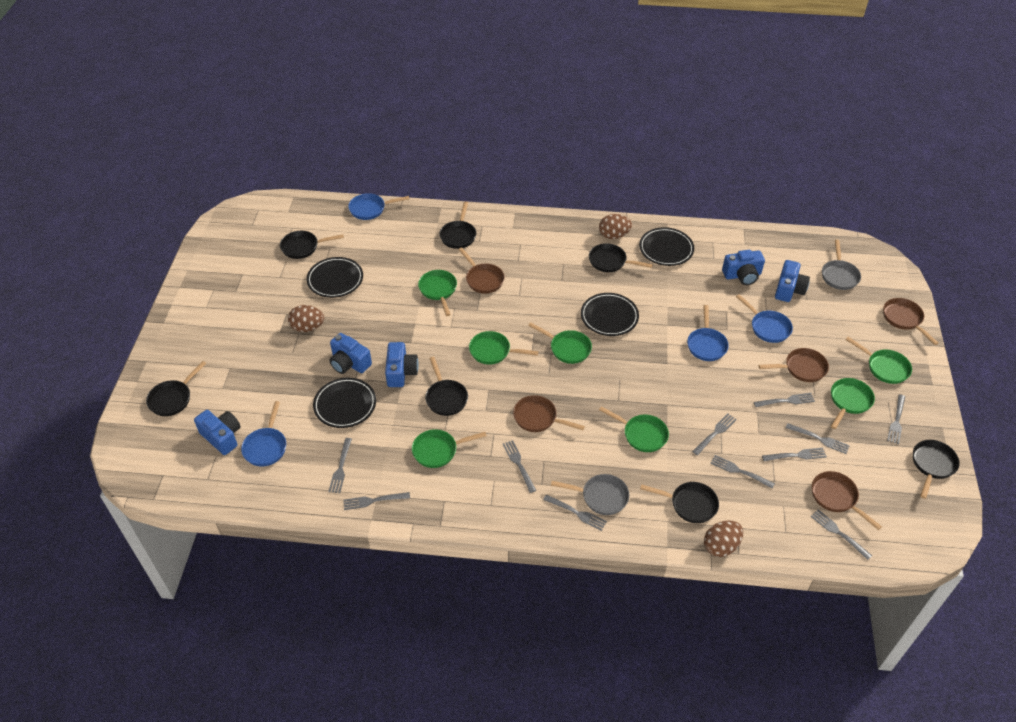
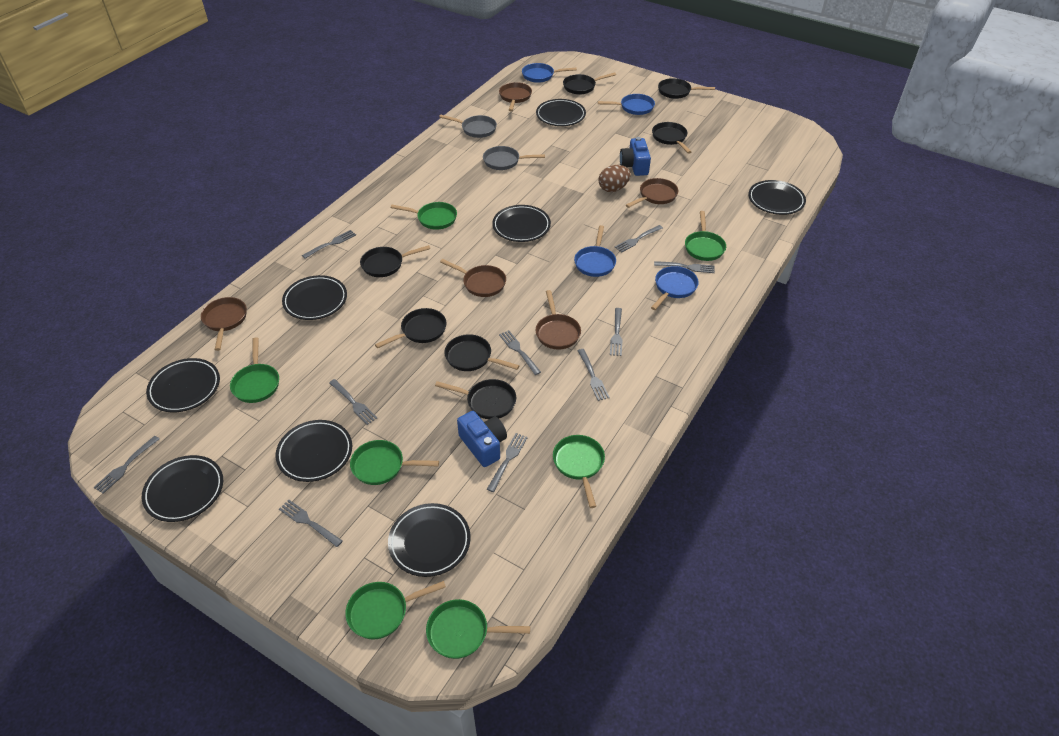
black plate: 4 -> 8
blue camera: 5 -> 2
brown egg: 3 -> 1
grey fork: 11 -> 10

